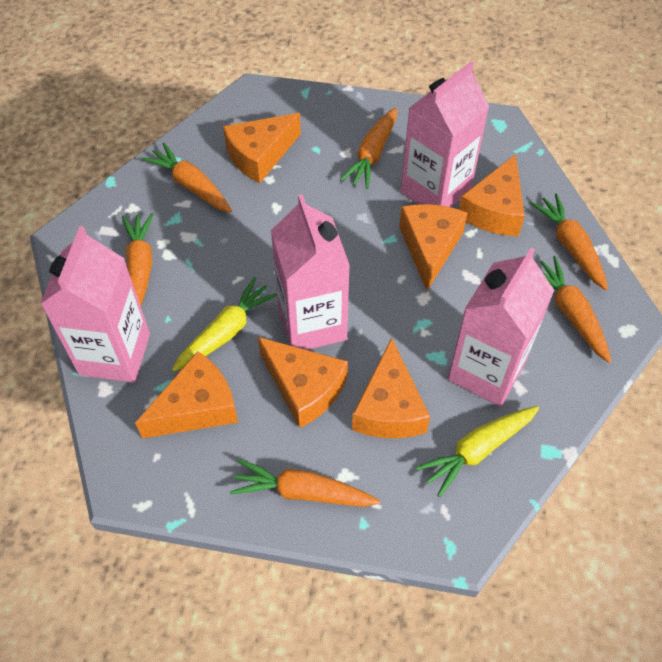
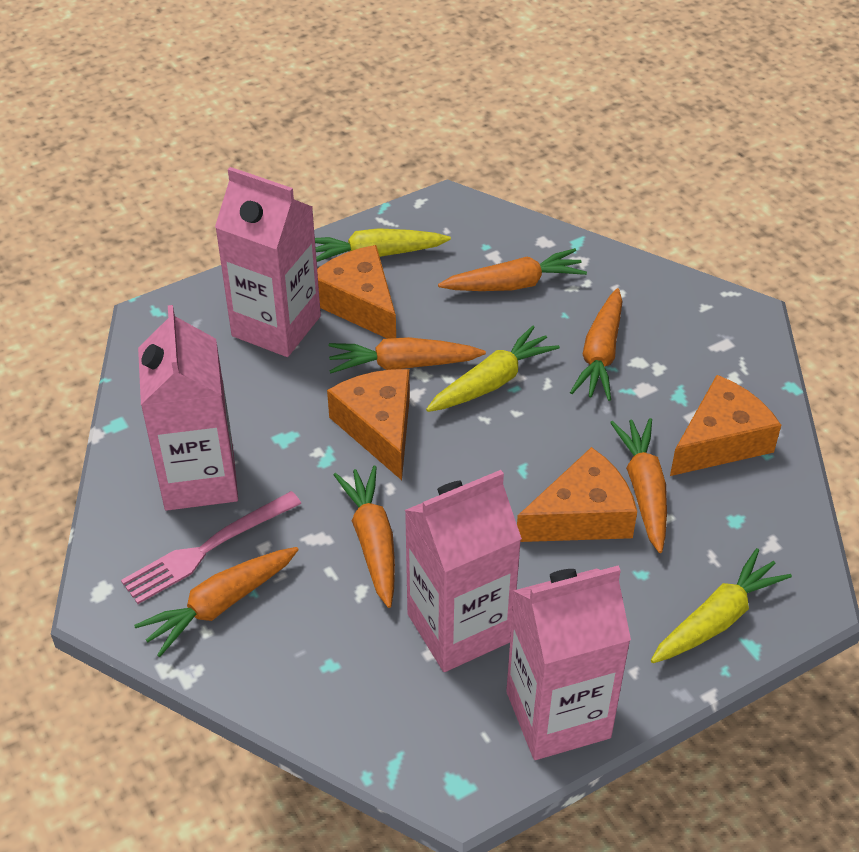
orange cheese: 6 -> 4
pink fork: 0 -> 1
yellow carrot: 2 -> 3

